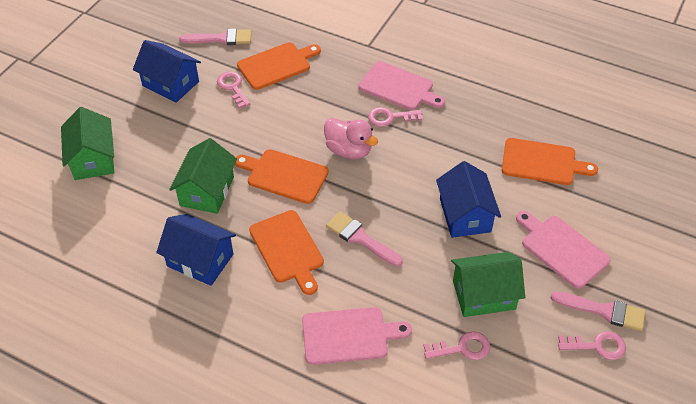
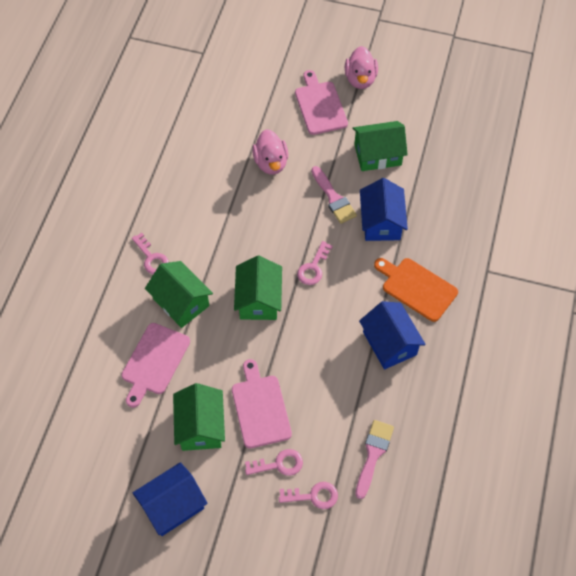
green house: 3 -> 4
orange cutting board: 4 -> 1
pink brush: 3 -> 2
pink duck: 1 -> 2

